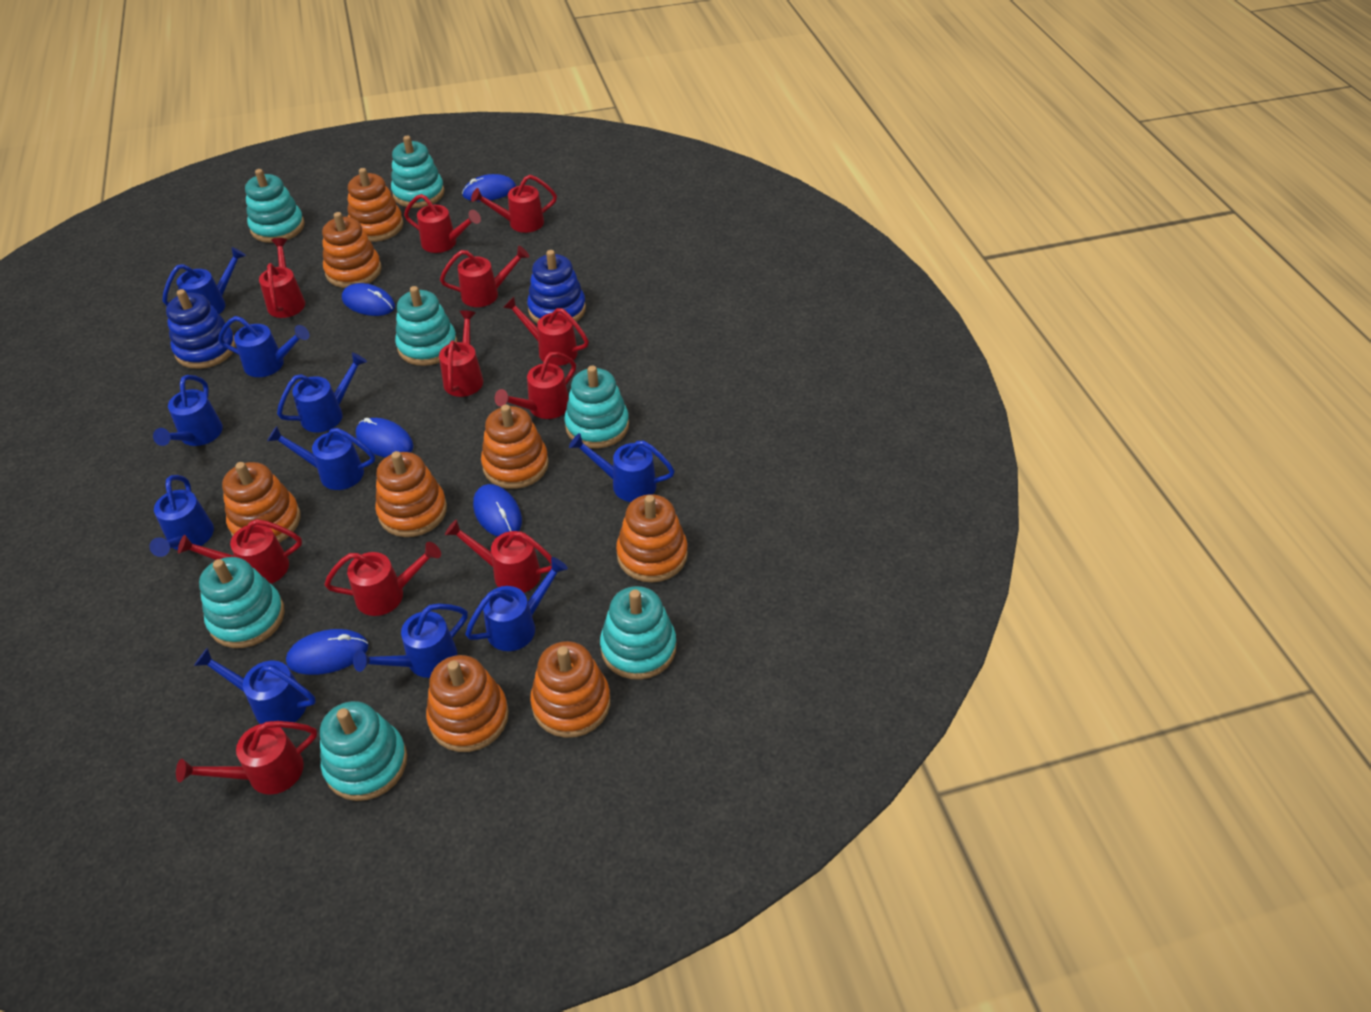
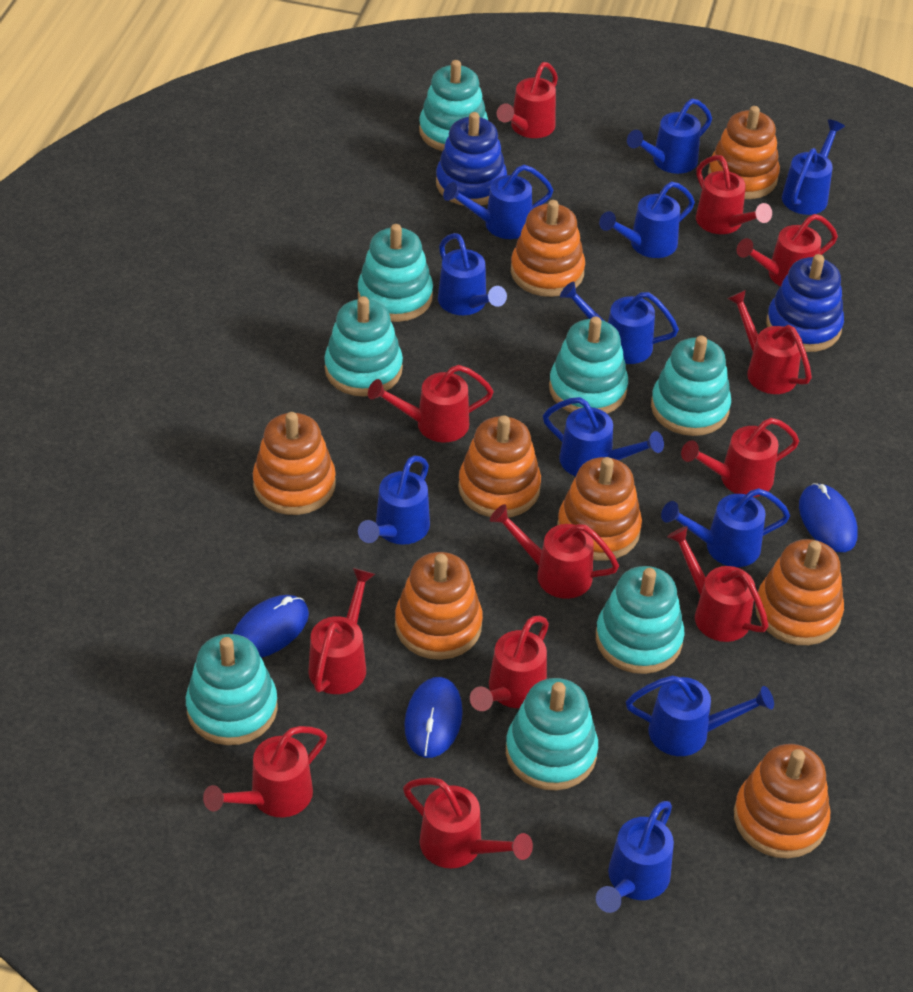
blue mouse: 5 -> 3
blue watering can: 10 -> 11
red watering can: 11 -> 12
turquoise stacking toy: 7 -> 8

